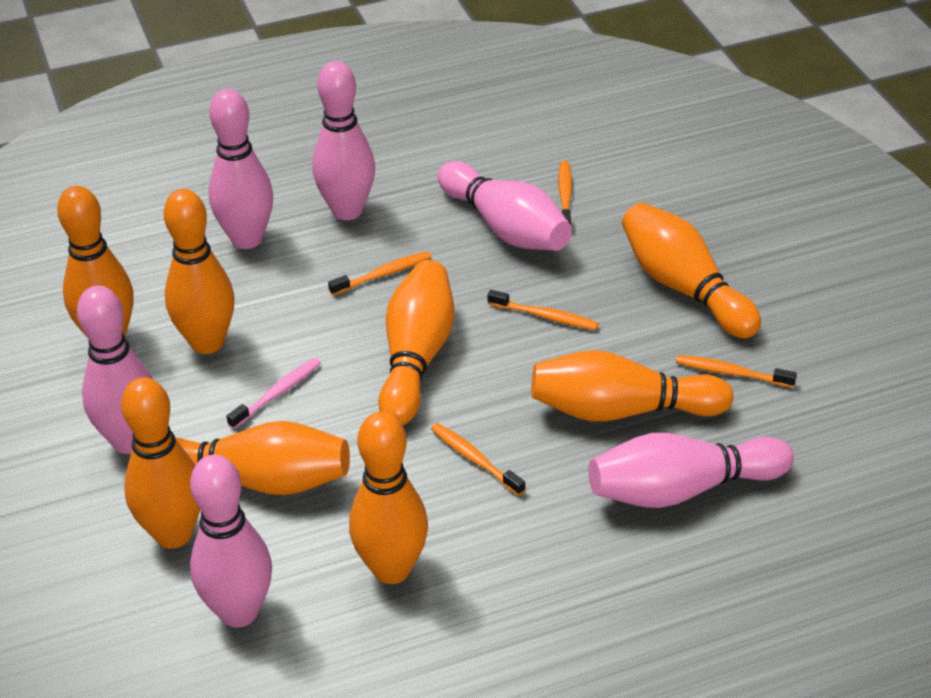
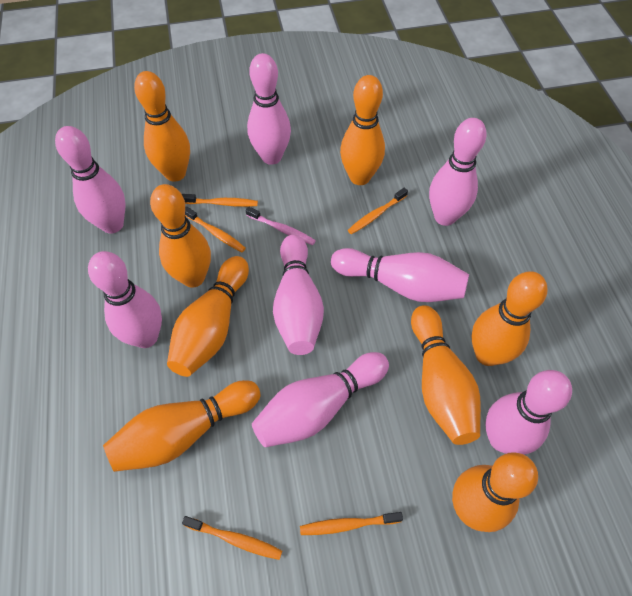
pink bowling pin: 6 -> 8

